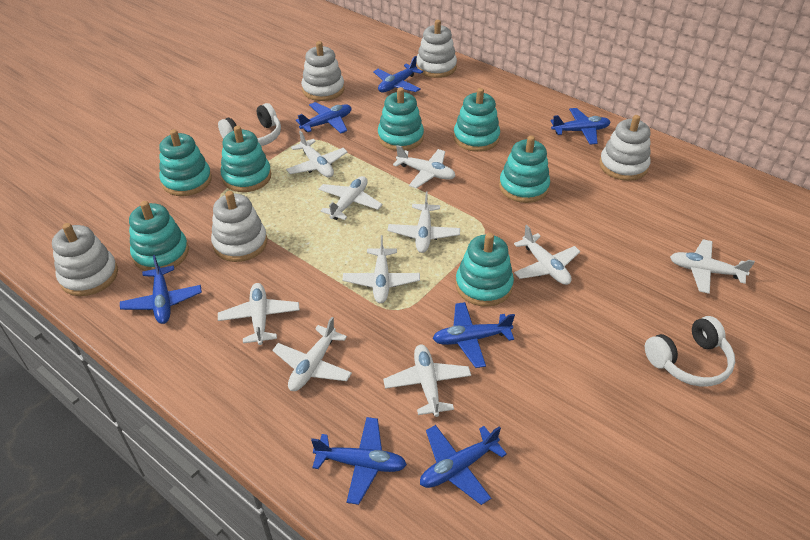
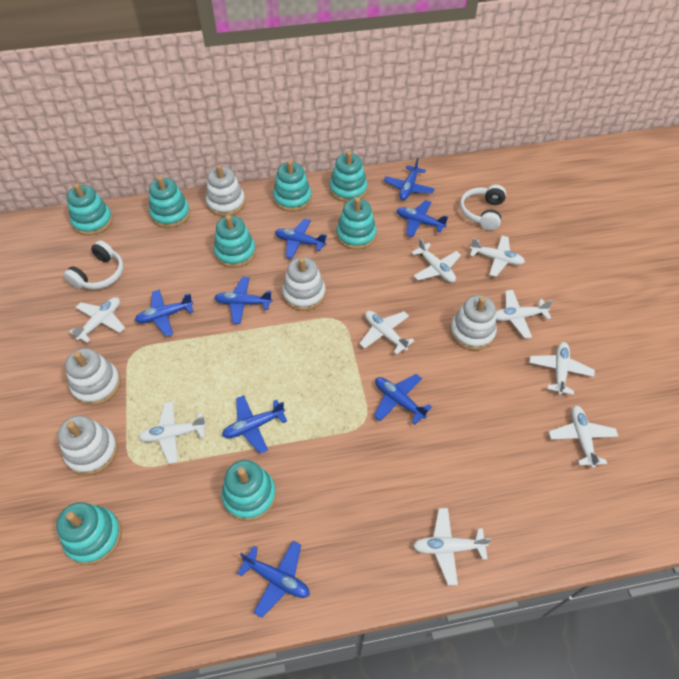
blue plane: 7 -> 8
turquoise stacking toy: 7 -> 8
white plane: 10 -> 9

